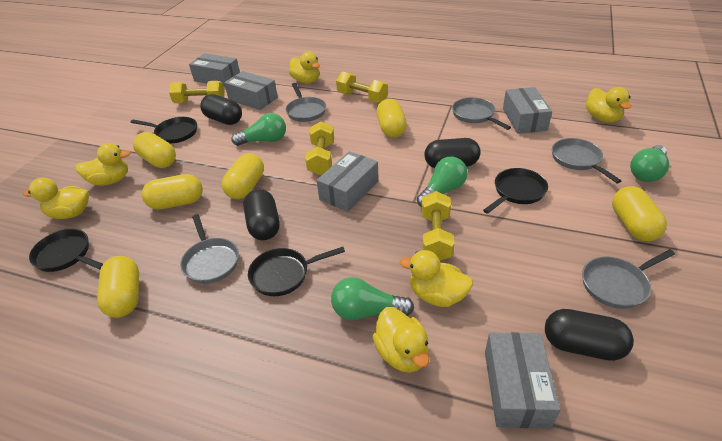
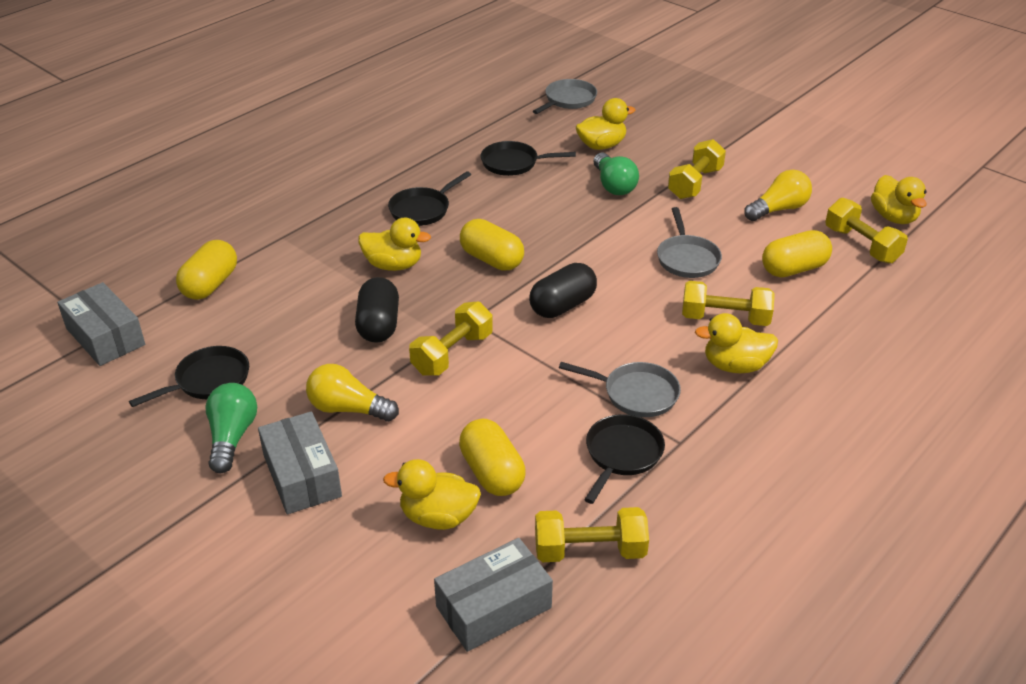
black capsule: 4 -> 2
green light bulb: 4 -> 2
grey box: 5 -> 3
grey pan: 5 -> 3
yellow capsule: 6 -> 4
yellow duck: 6 -> 5
yellow dumbbell: 4 -> 5
yellow light bulb: 0 -> 2

